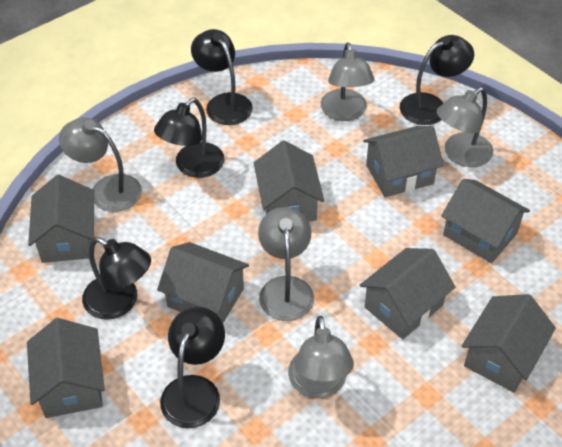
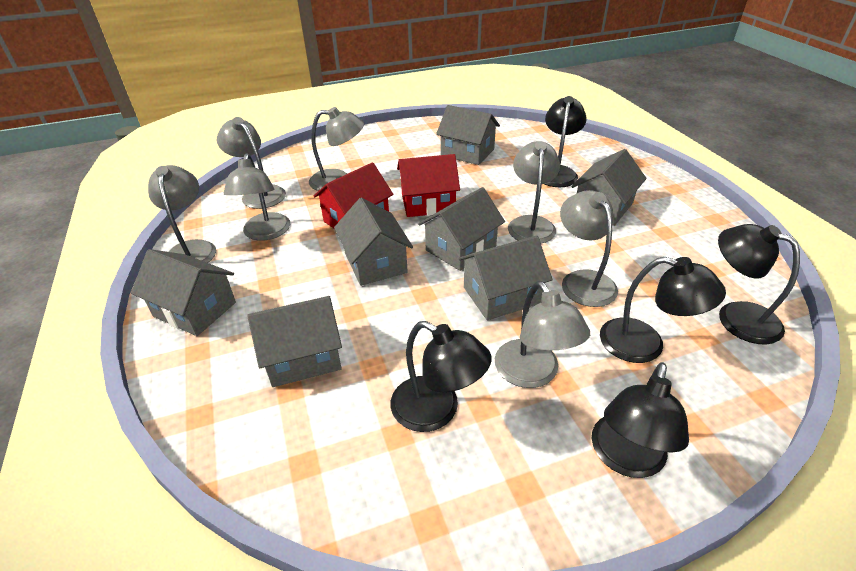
grey house: 8 -> 7
grey lamp: 5 -> 7
red house: 0 -> 2

